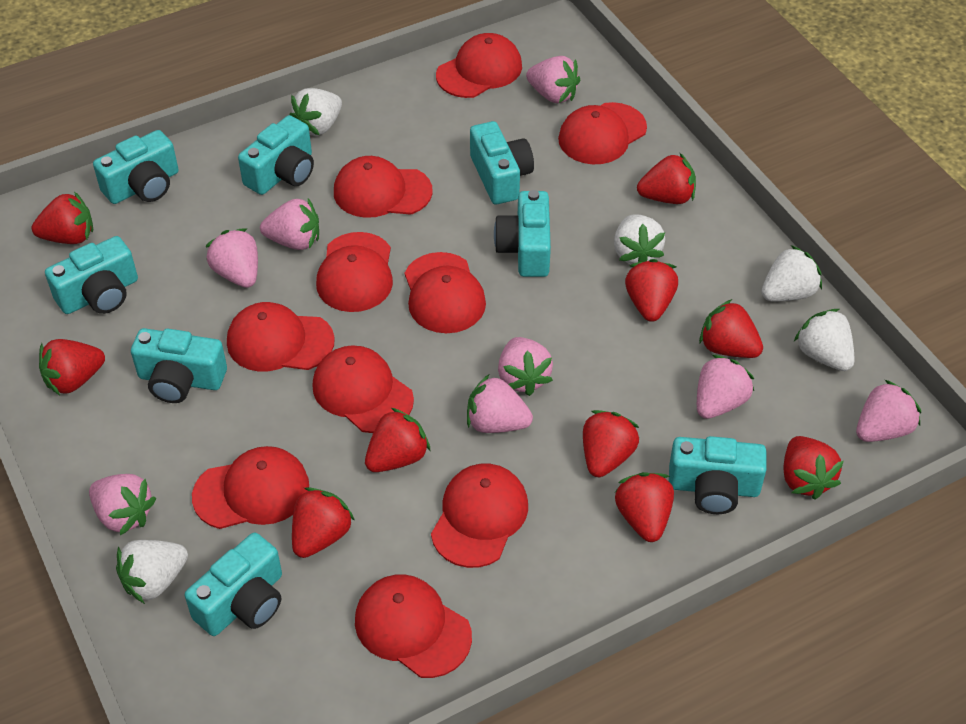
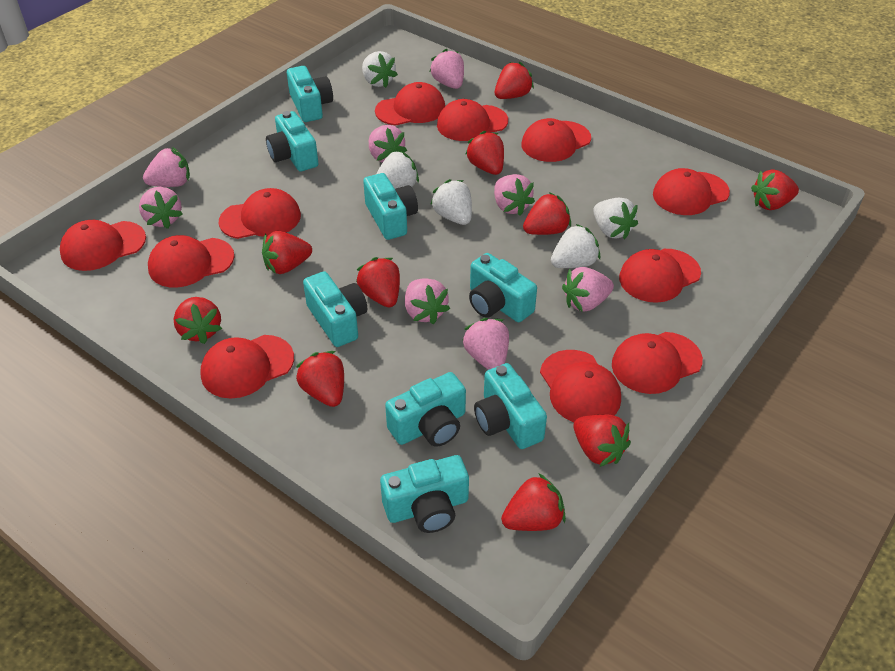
red cap: 10 -> 11

